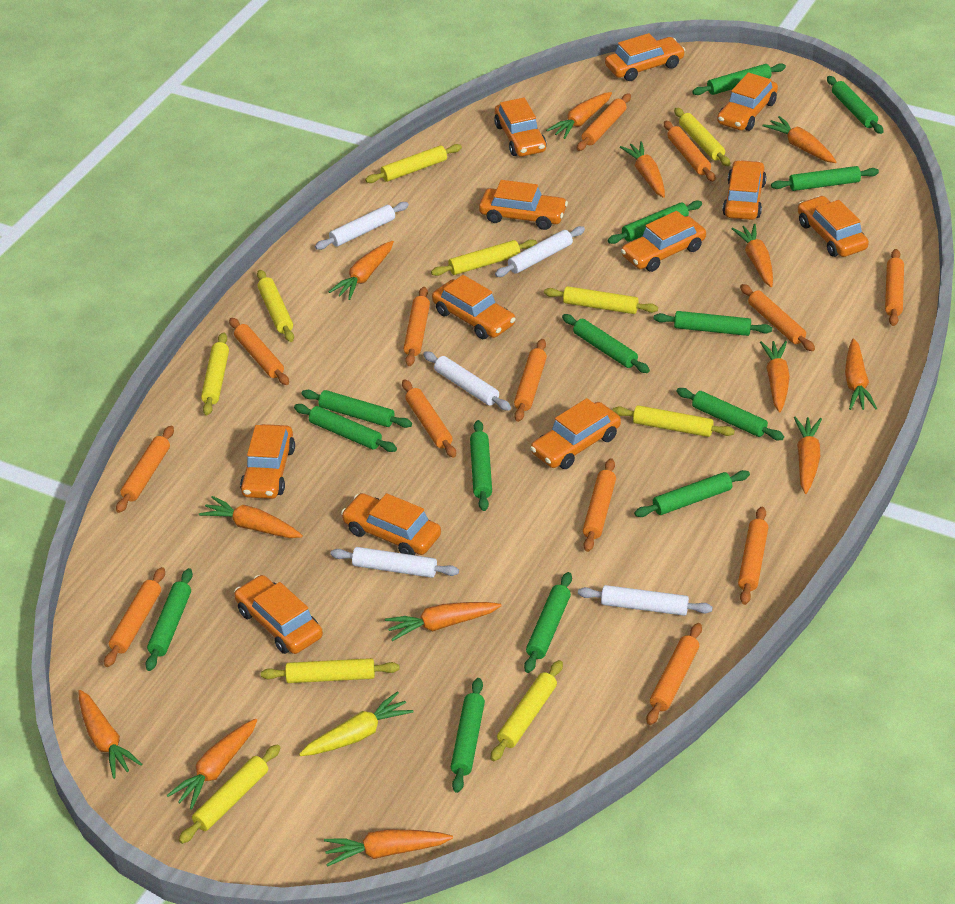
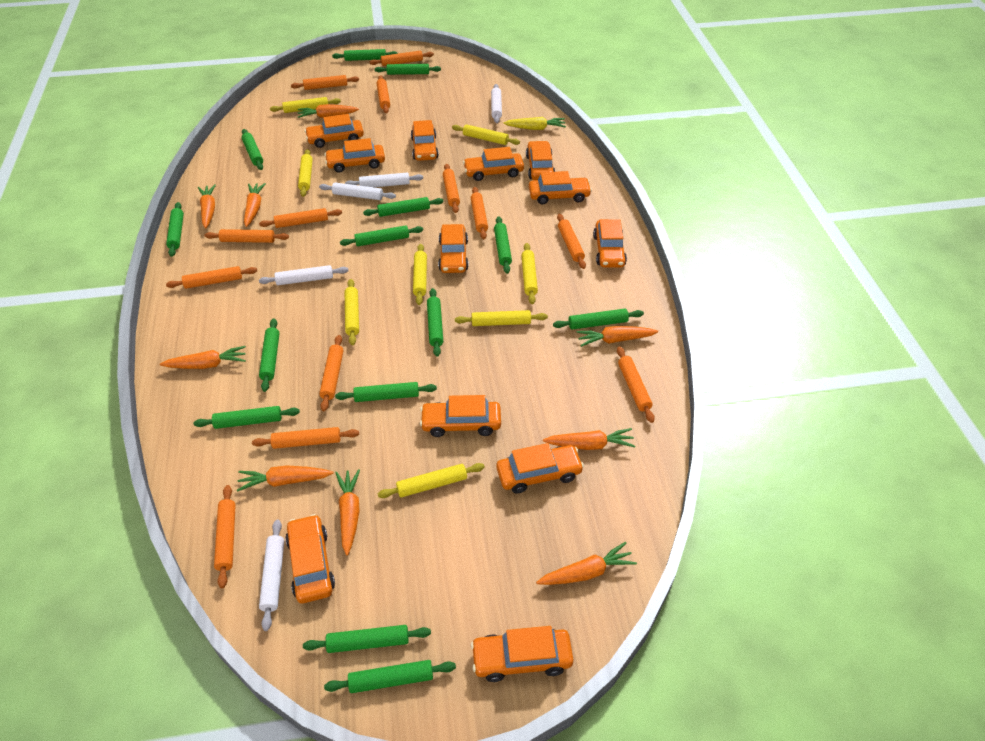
orange carrot: 13 -> 9
yellow rolling pin: 10 -> 8

